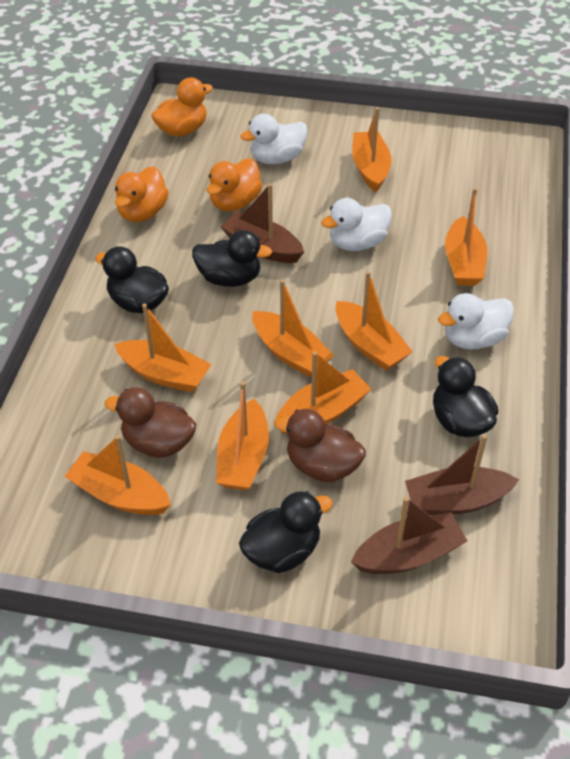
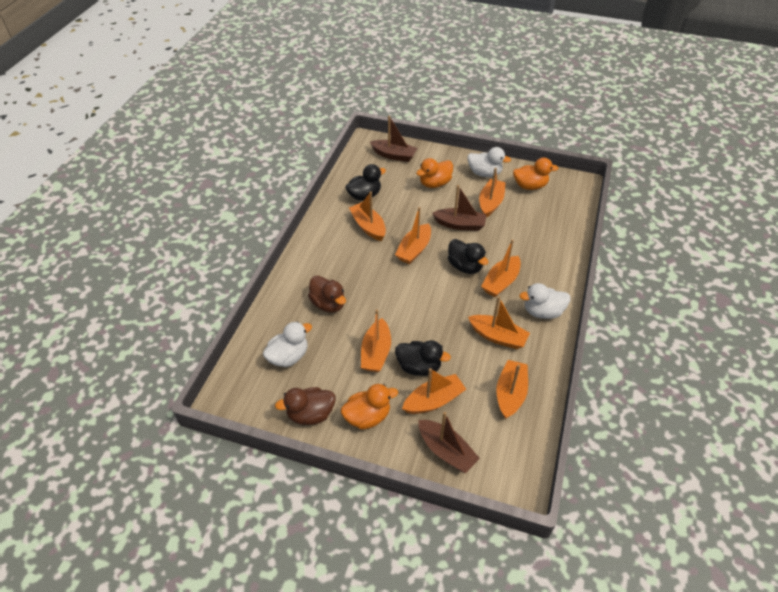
black duck: 4 -> 3

